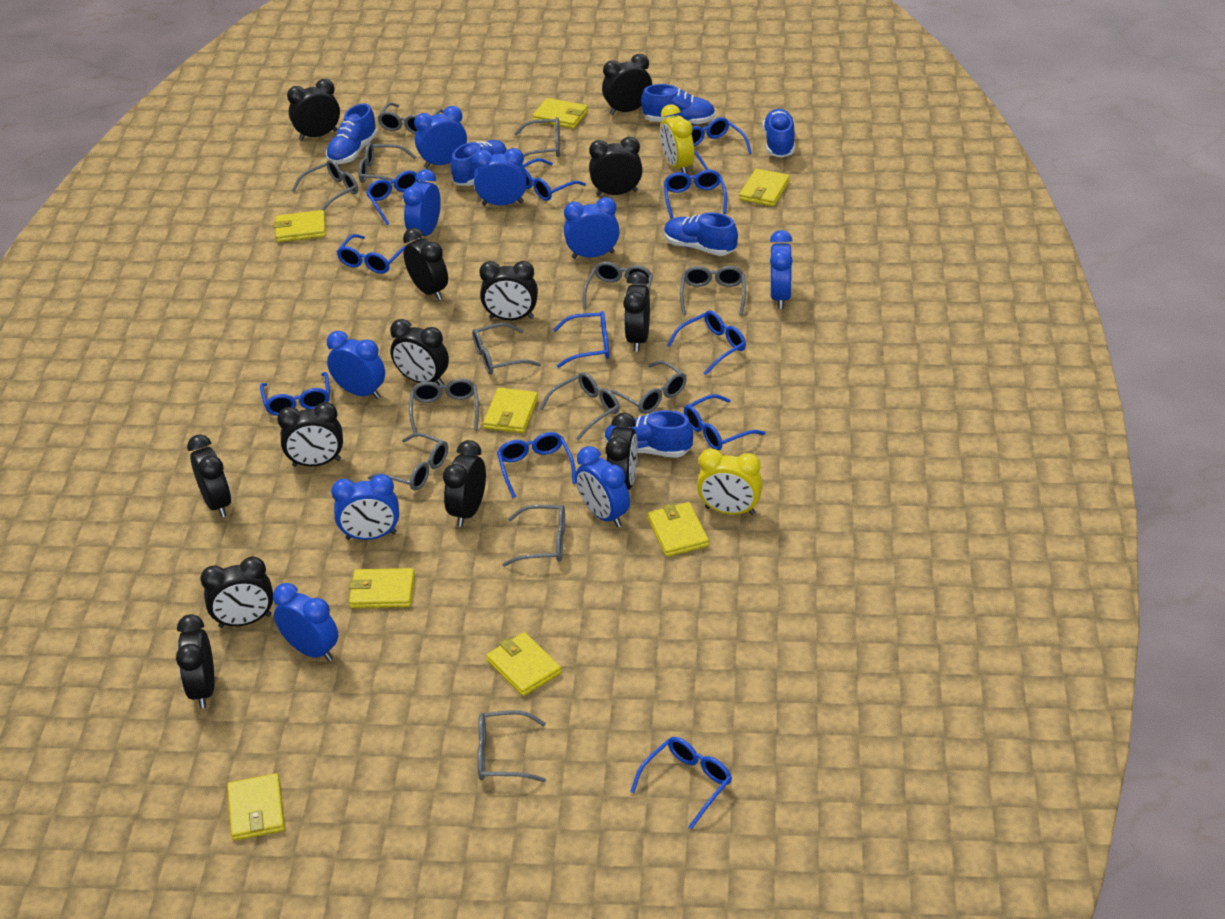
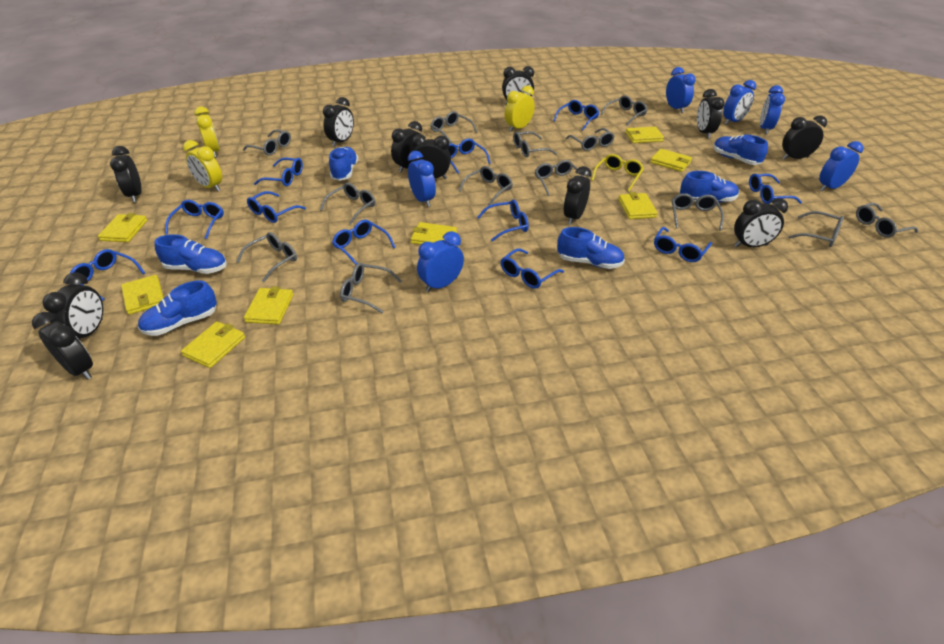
black clock: 13 -> 11
blue clock: 9 -> 6
yellow clock: 2 -> 3
yellow glasses: 0 -> 1

